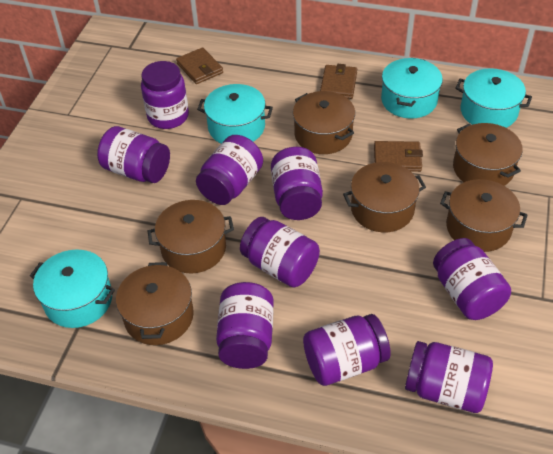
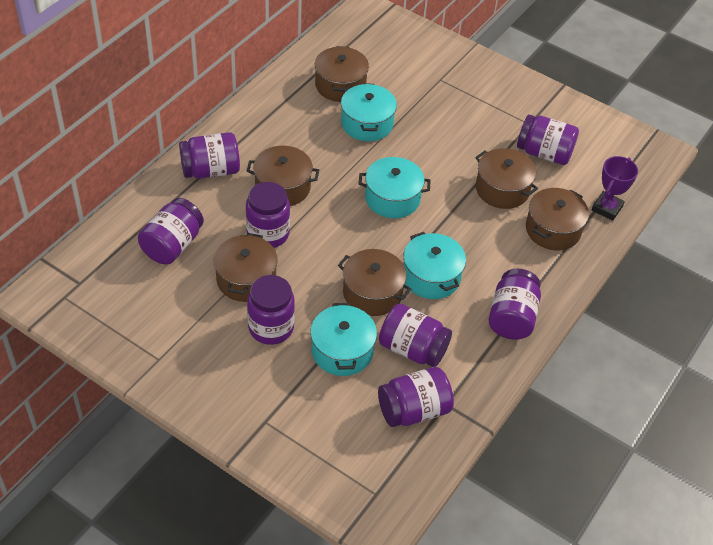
brown wallet: 3 -> 0
purple jar: 9 -> 8
purple trophy: 0 -> 1

